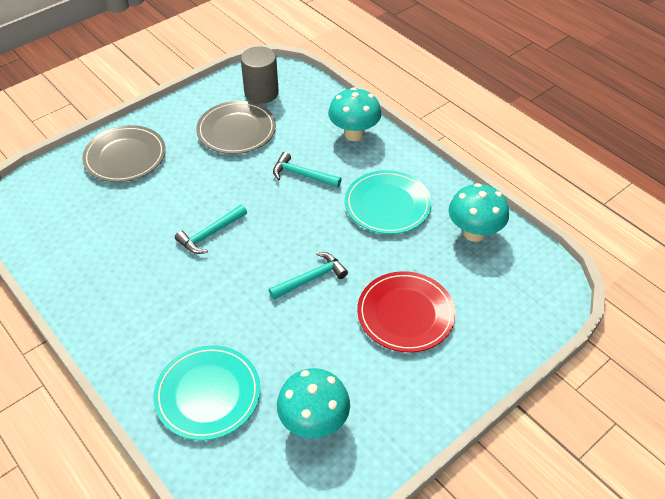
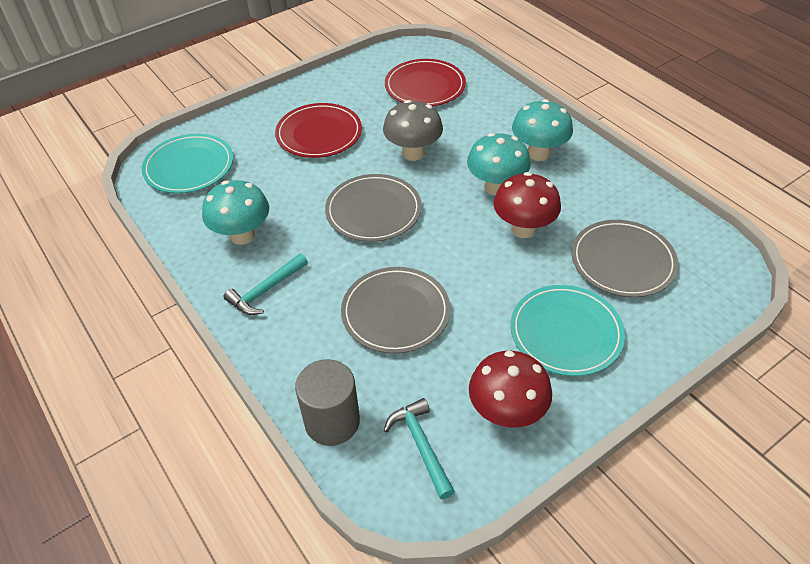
grey mushroom: 0 -> 1
grey plate: 2 -> 3
red mushroom: 0 -> 2
red plate: 1 -> 2
turquoise hammer: 3 -> 2

